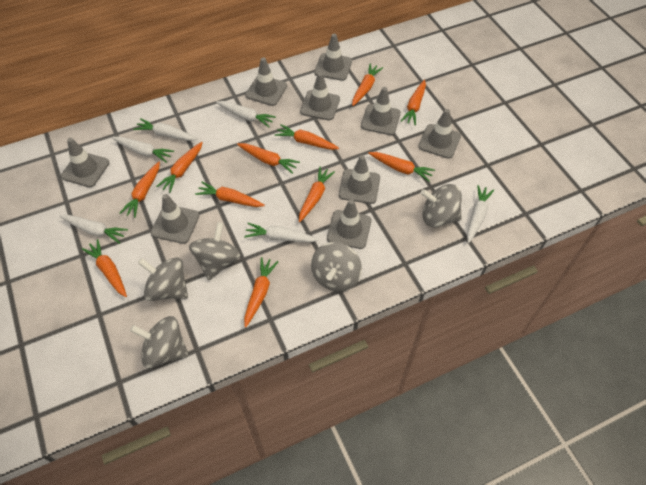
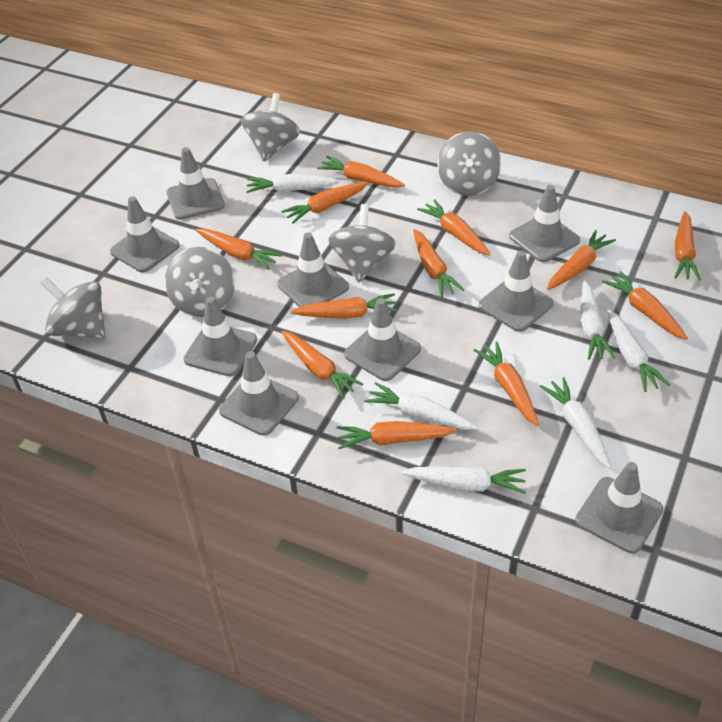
orange carrot: 11 -> 12

